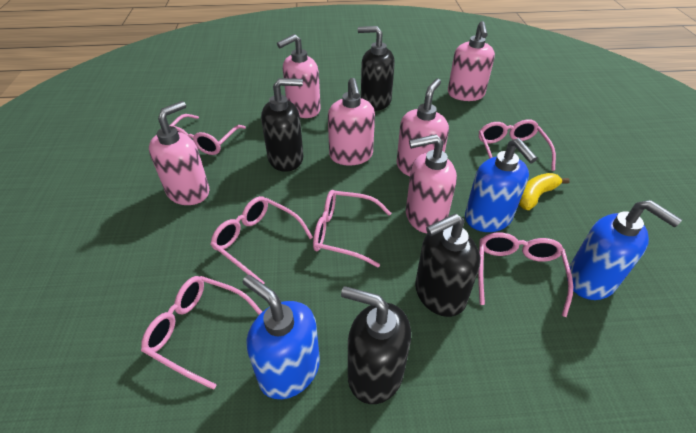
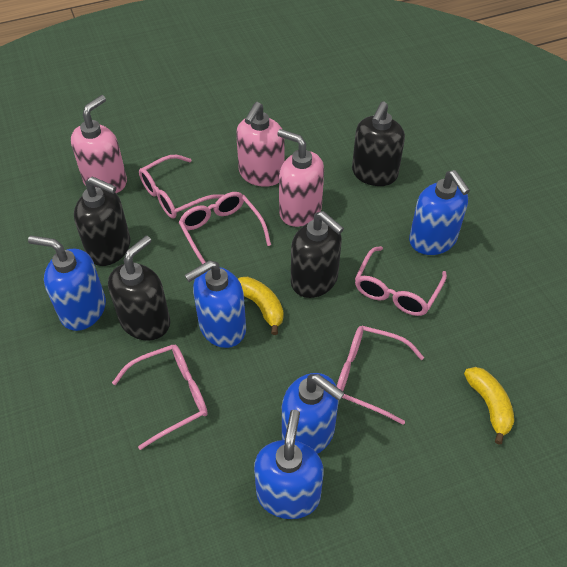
blue soap dispenser: 3 -> 5
pink glasses: 6 -> 5
pink soap dispenser: 6 -> 3
yellow banana: 1 -> 2

